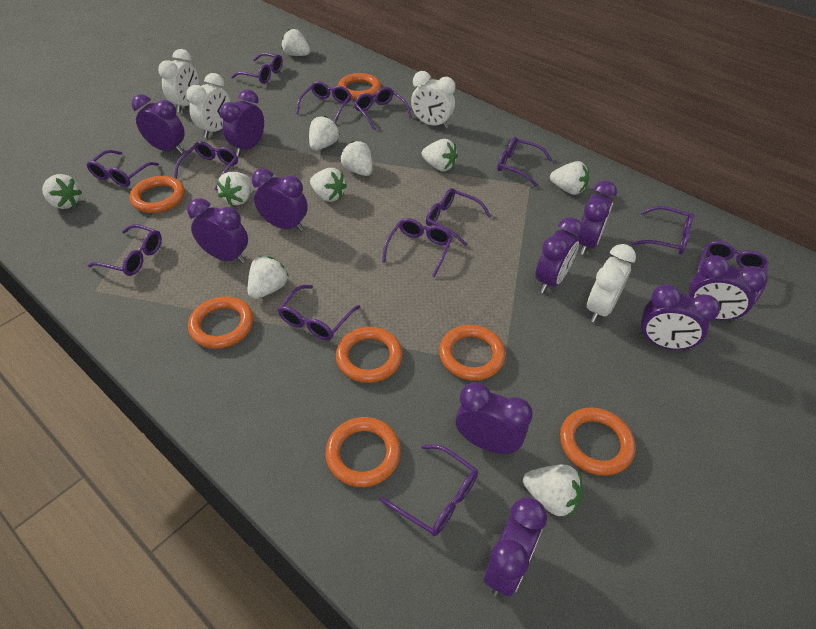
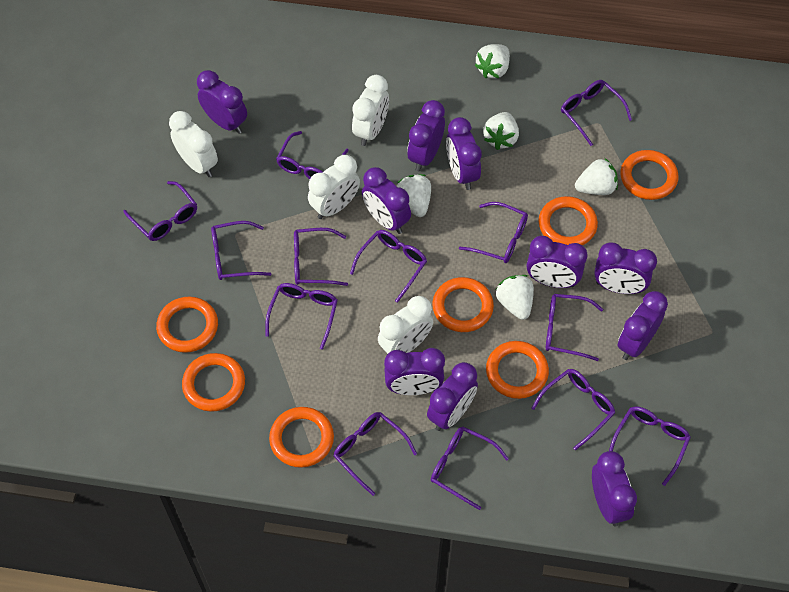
white strawberry: 10 -> 5

